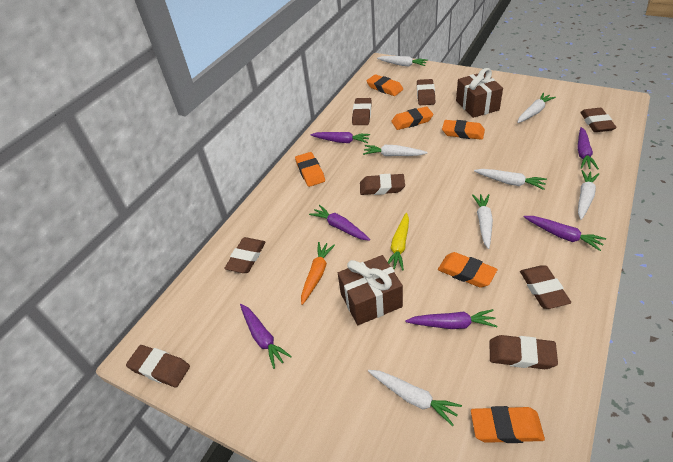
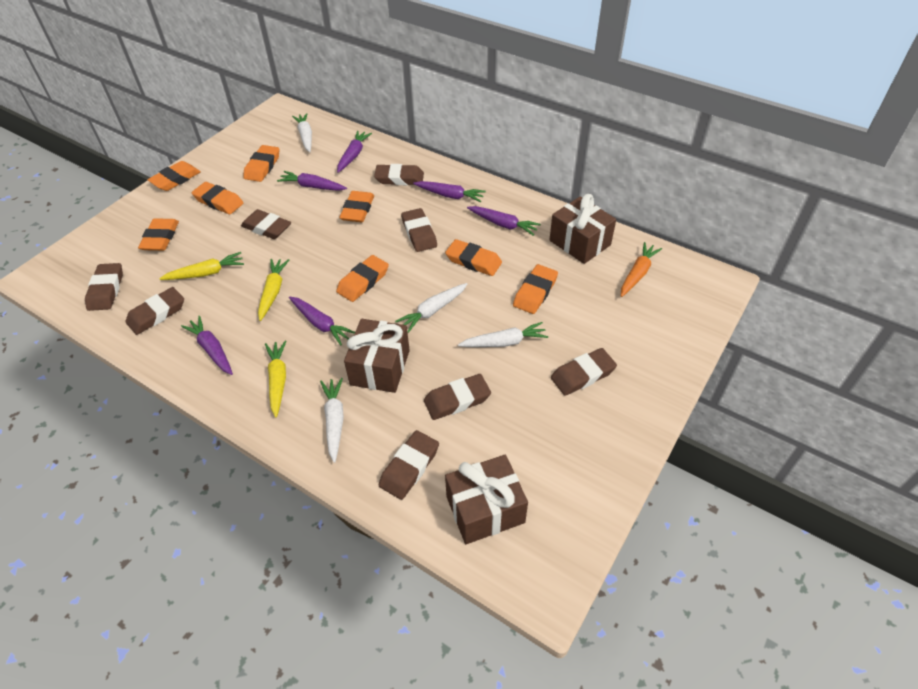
brown gift: 2 -> 3
orange eraser: 6 -> 8
white carrot: 7 -> 4
yellow carrot: 1 -> 3

